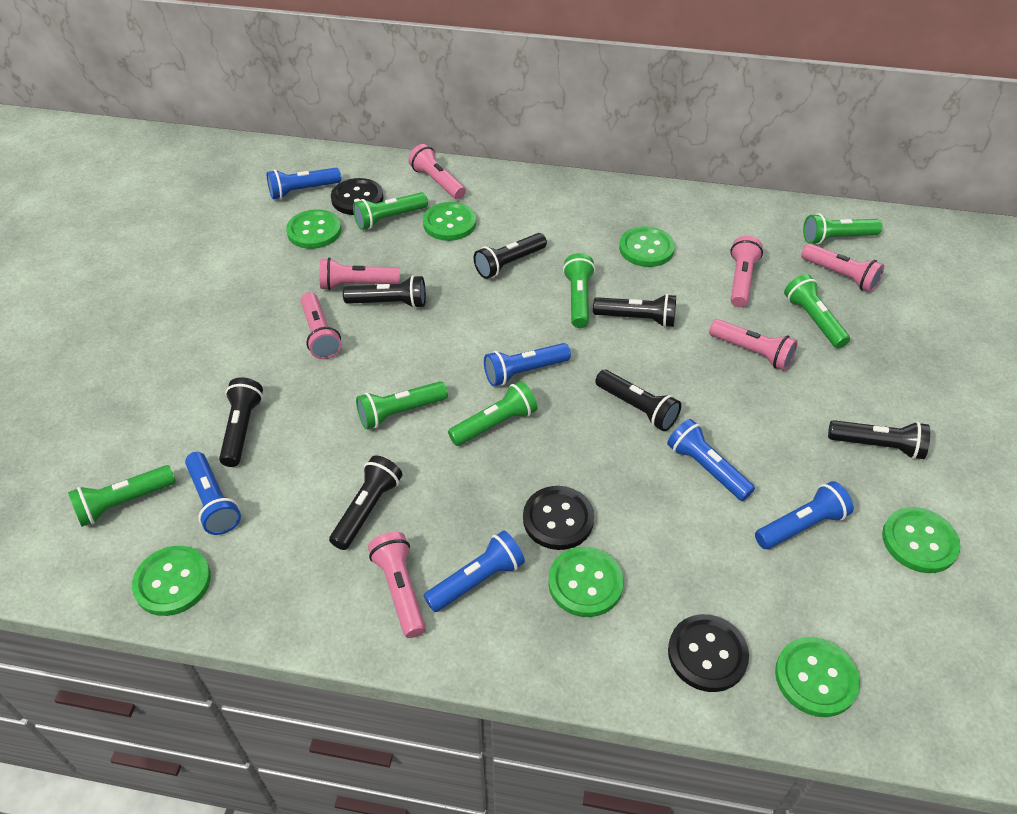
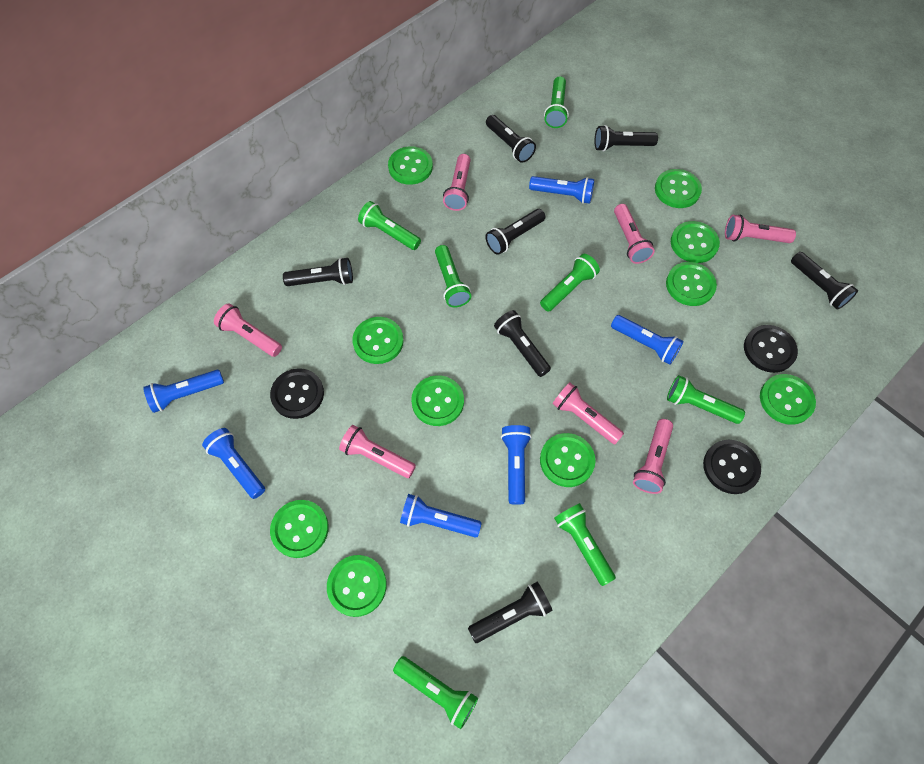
green button: 7 -> 10

